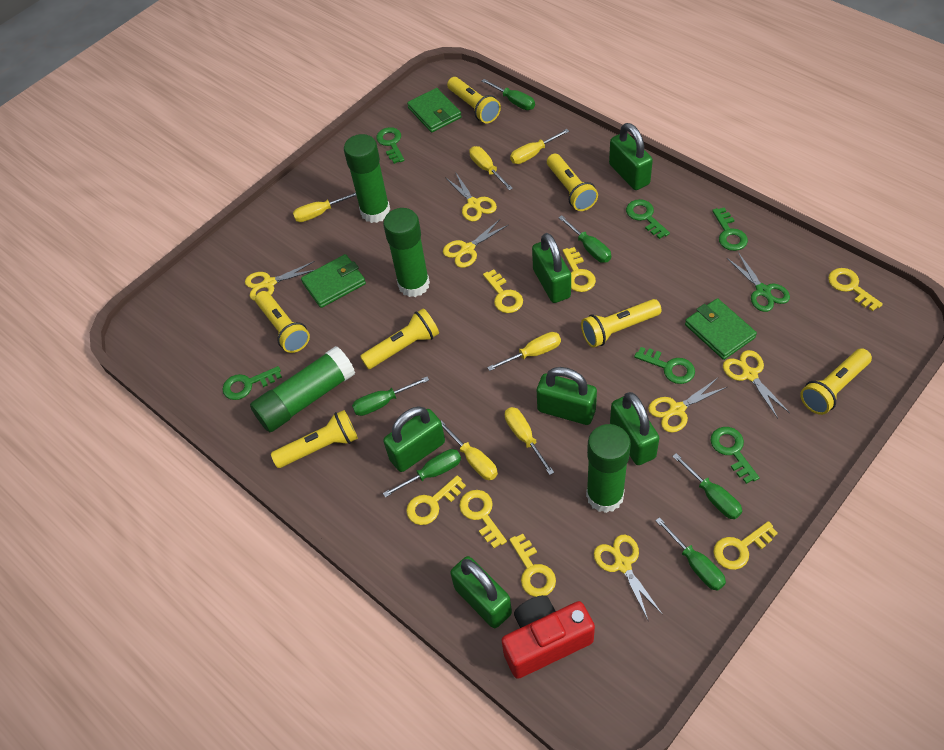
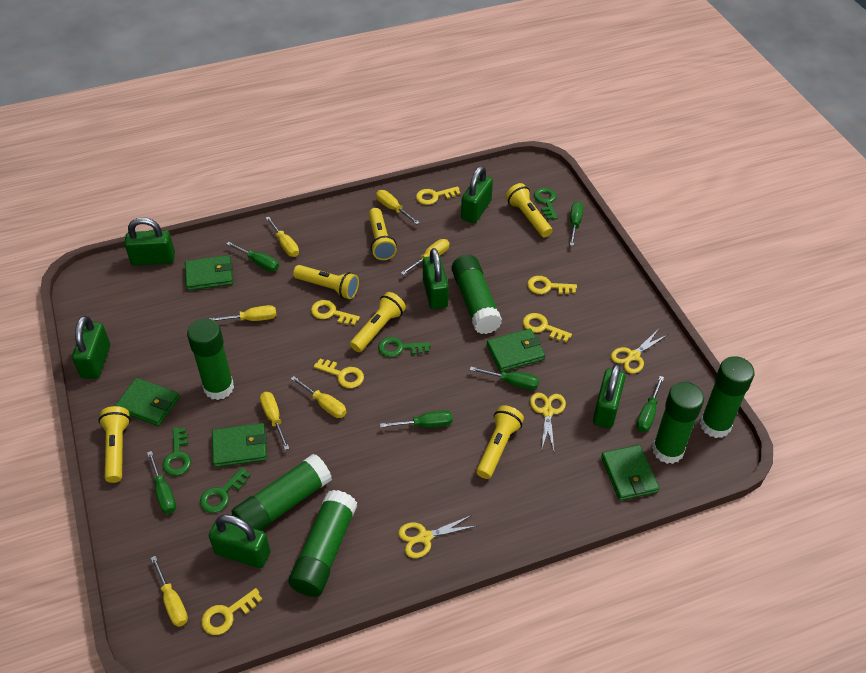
green glue stick: 4 -> 6
green key: 6 -> 4
green scissors: 1 -> 0
green wallet: 3 -> 5
red camera: 1 -> 0
yellow flashlight: 7 -> 6
yellow key: 7 -> 6
yellow scissors: 6 -> 3
yellow screwdriver: 6 -> 7

